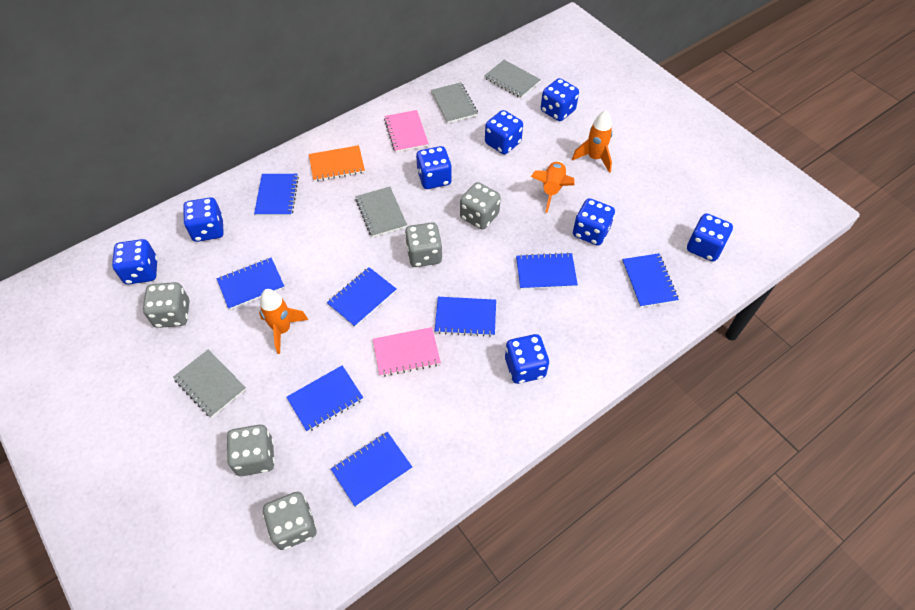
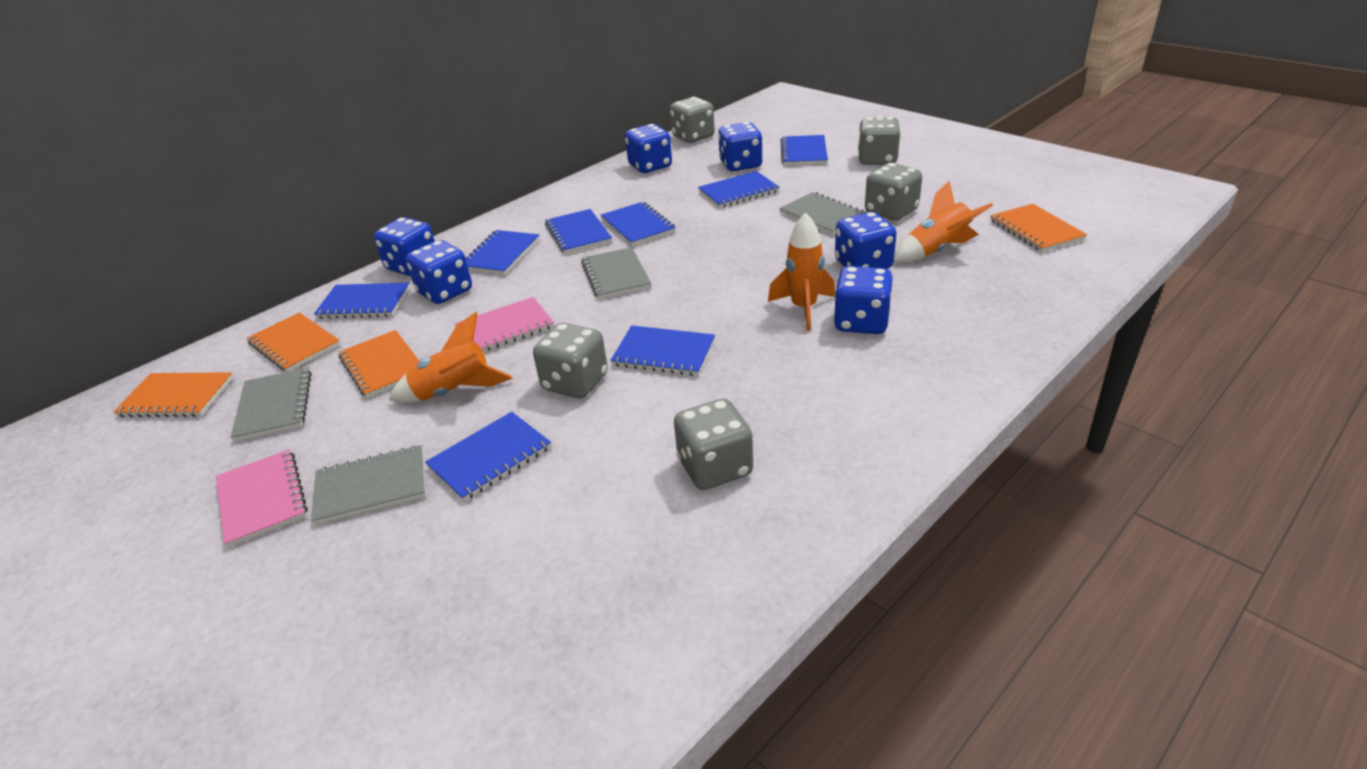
blue dice: 8 -> 6
orange notebook: 1 -> 4

